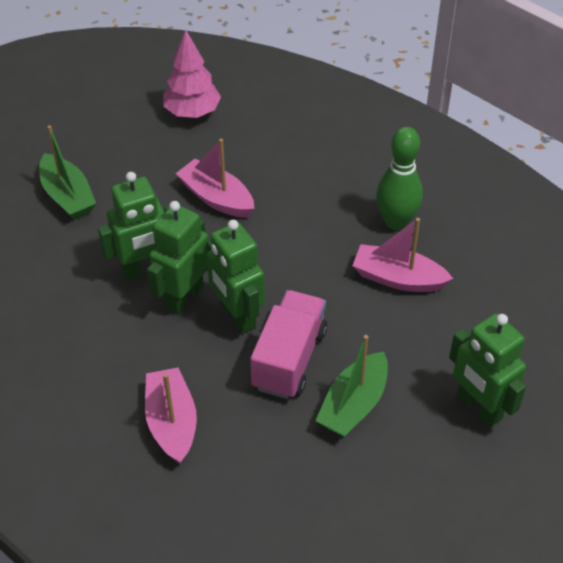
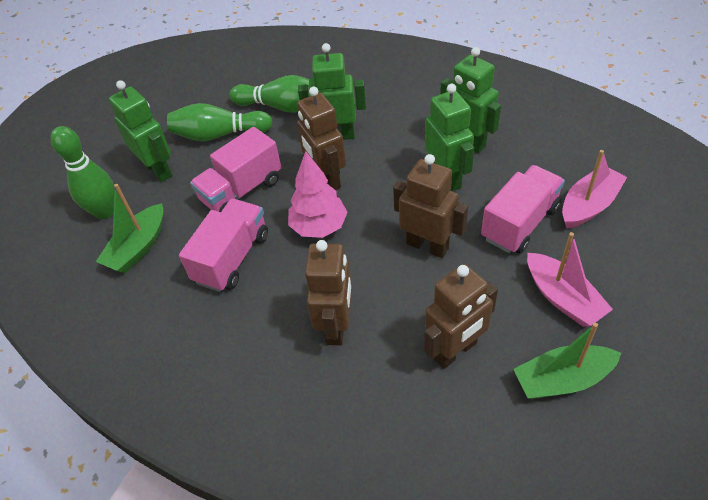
brown robot: 0 -> 4
green bowling pin: 1 -> 3
pink boat: 3 -> 2
pink truck: 1 -> 3

